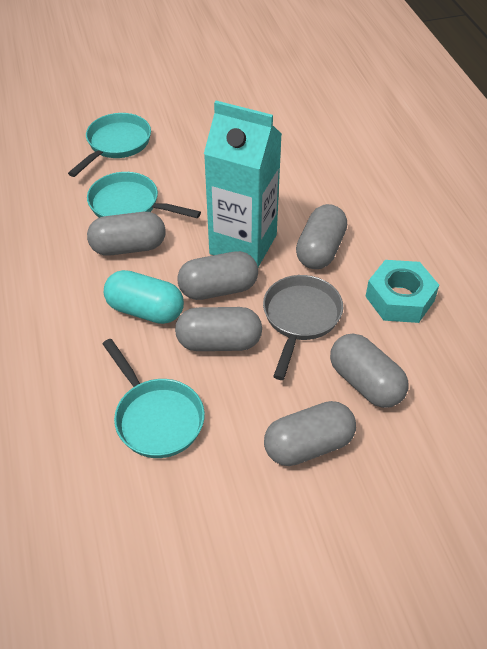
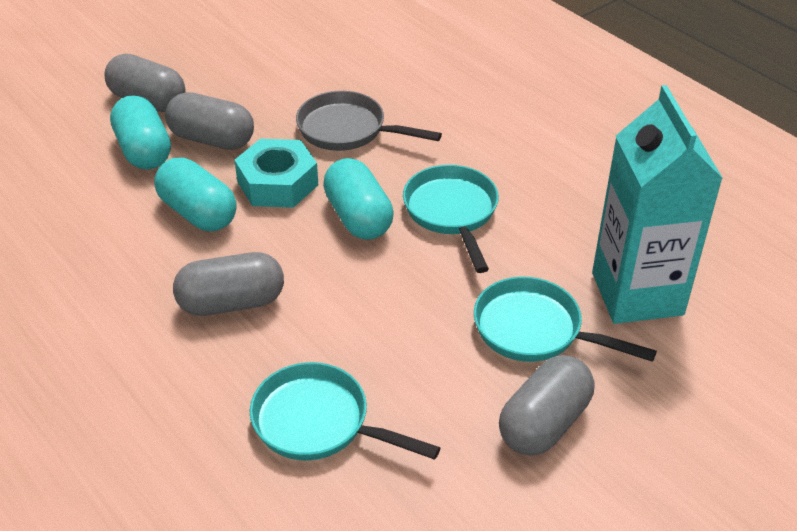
grey capsule: 6 -> 4
turquoise capsule: 1 -> 3

